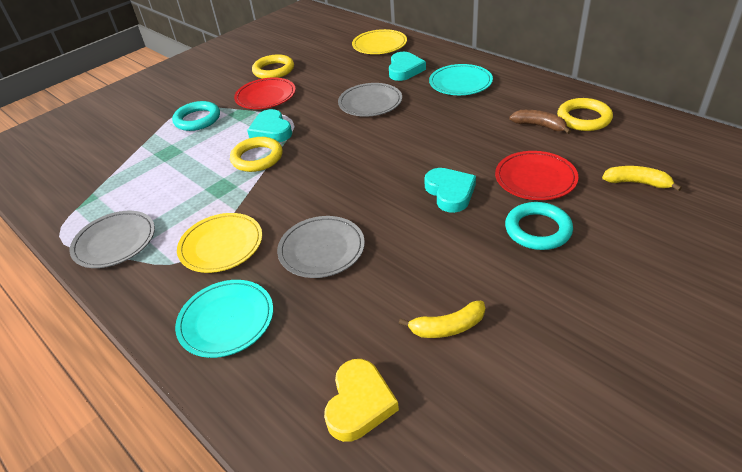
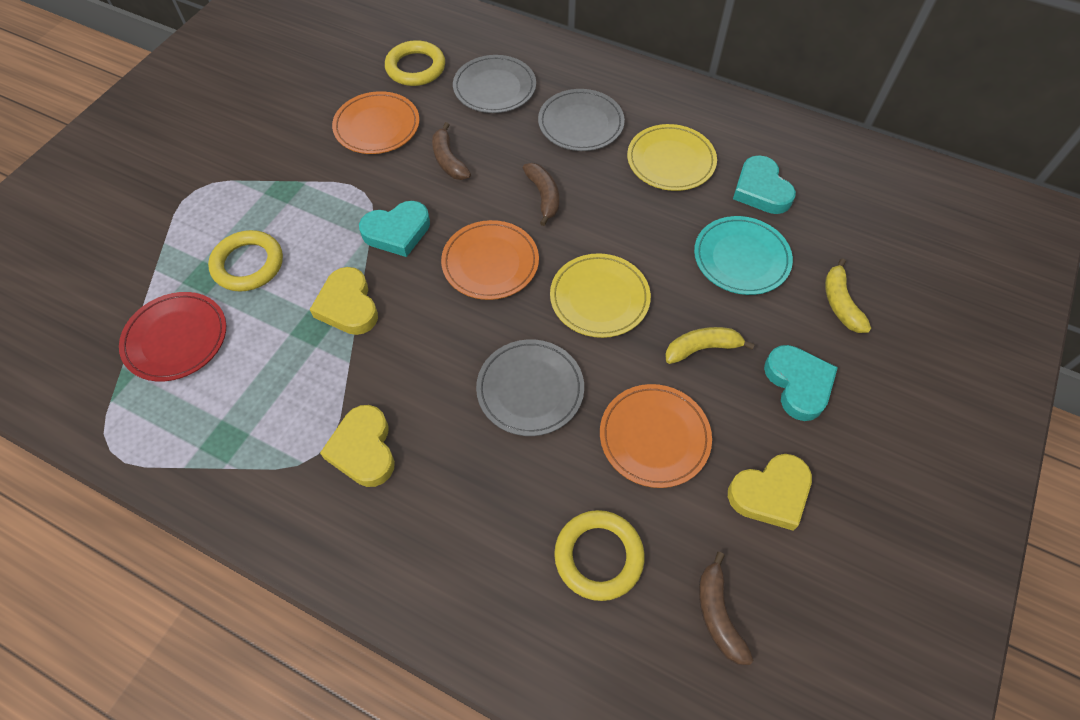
brown banana: 1 -> 3
orange plate: 0 -> 3
red plate: 2 -> 1
turquoise plate: 2 -> 1
turquoise ring: 2 -> 0
yellow heart: 1 -> 3

